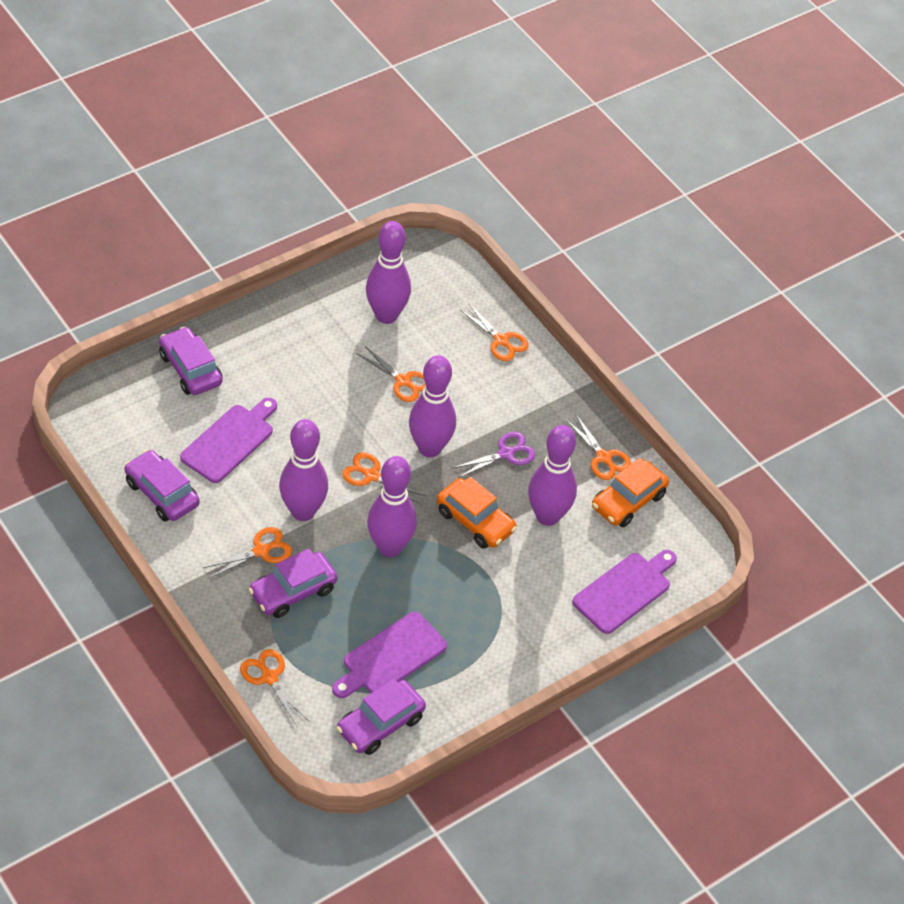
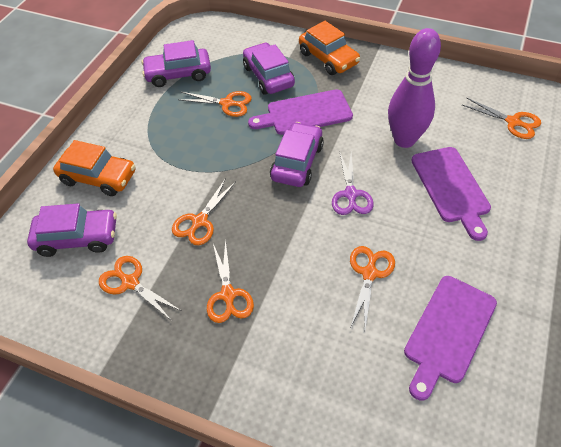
purple bowling pin: 5 -> 1

